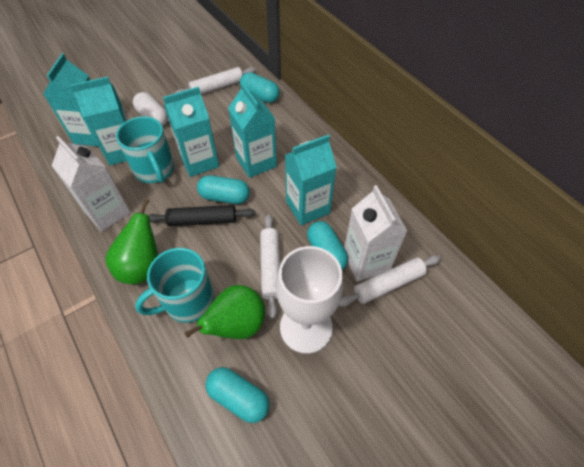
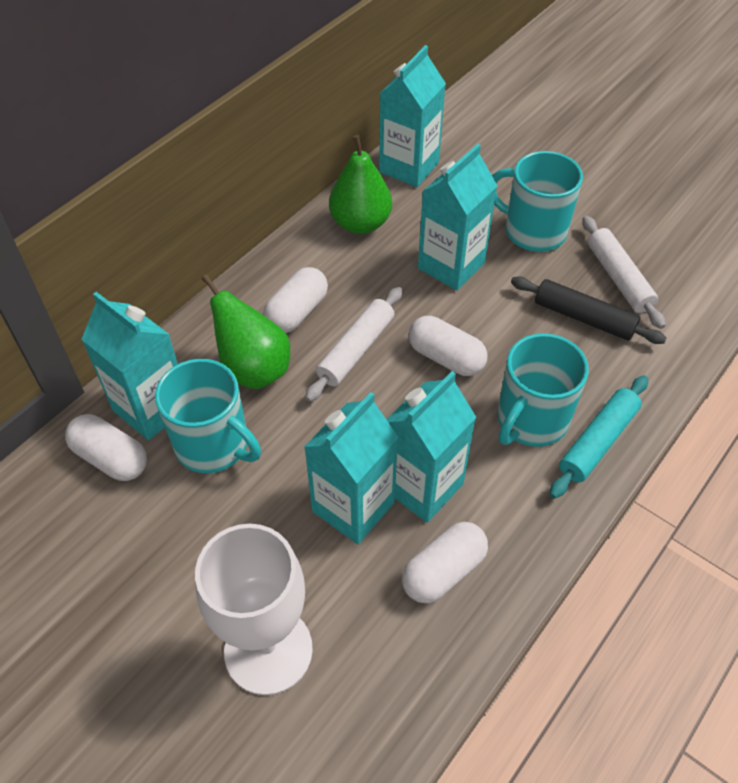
turquoise capsule: 4 -> 0
turquoise mug: 2 -> 3
turquoise rolling pin: 0 -> 1
white capsule: 1 -> 4
white carton: 2 -> 0
white rolling pin: 3 -> 2

